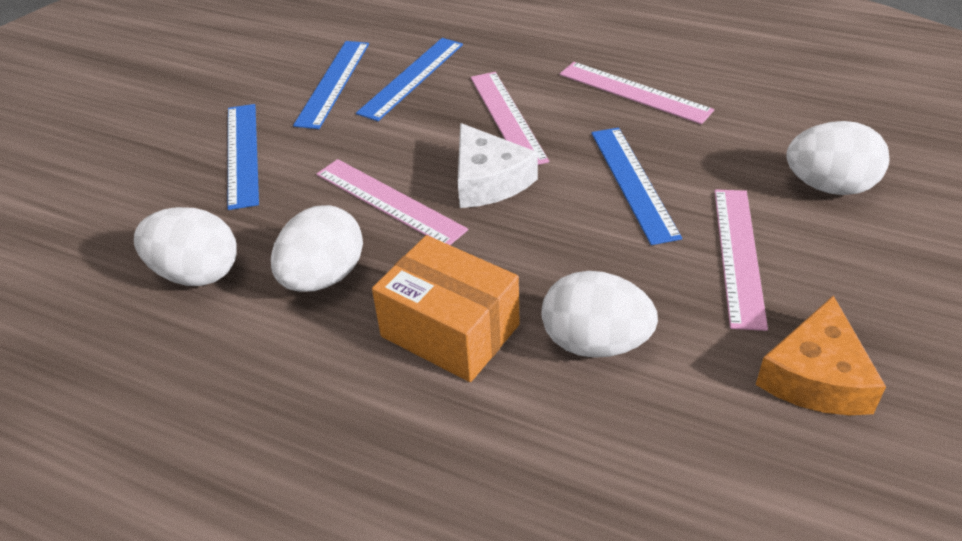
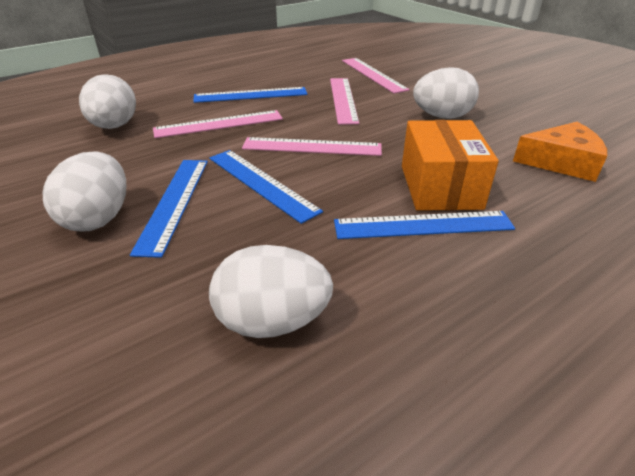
white cheese: 1 -> 0

